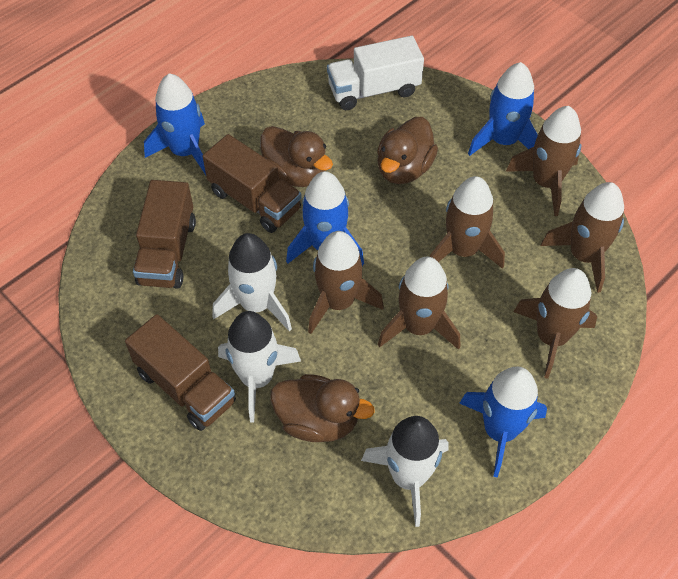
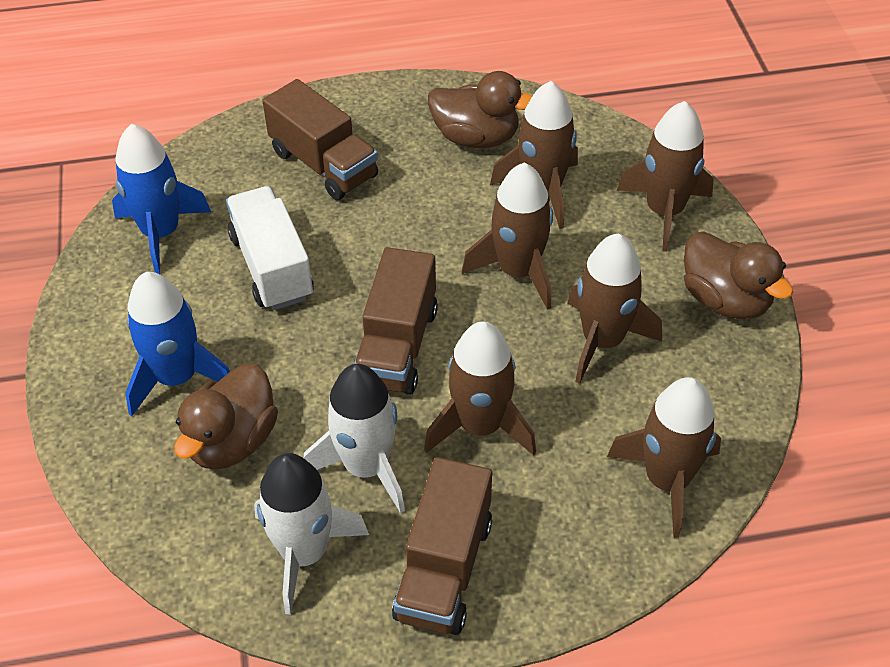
blue rocket: 4 -> 2
white rocket: 3 -> 2

